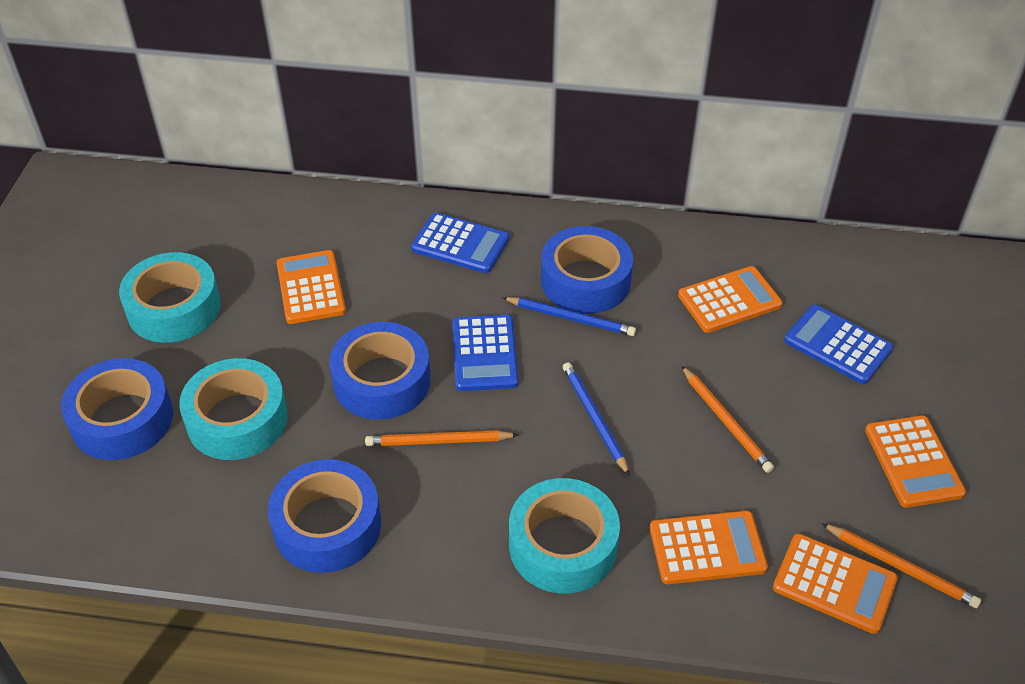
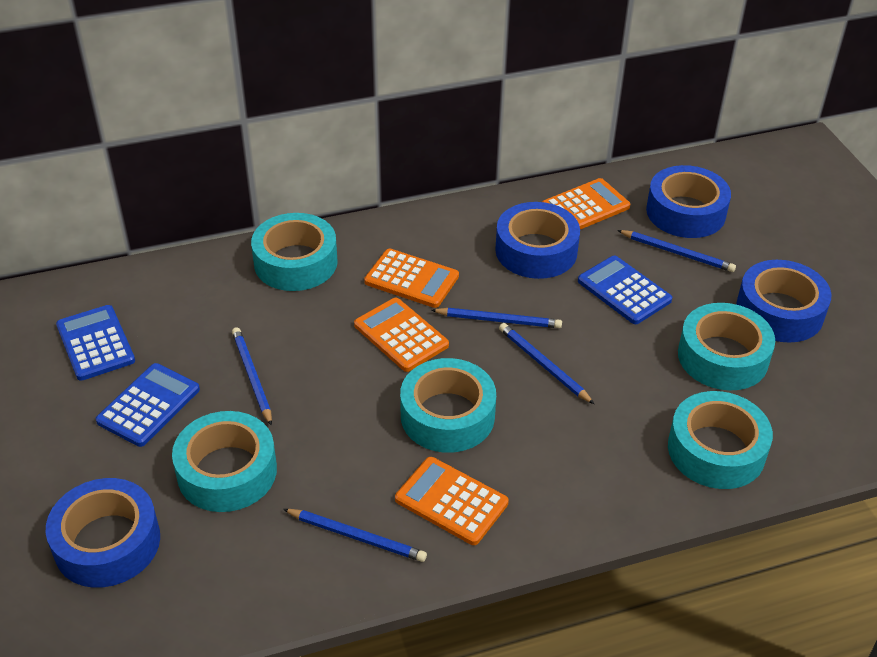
blue pencil: 2 -> 5
orange calculator: 5 -> 4
orange pencil: 3 -> 0
turquoise tape: 3 -> 5

